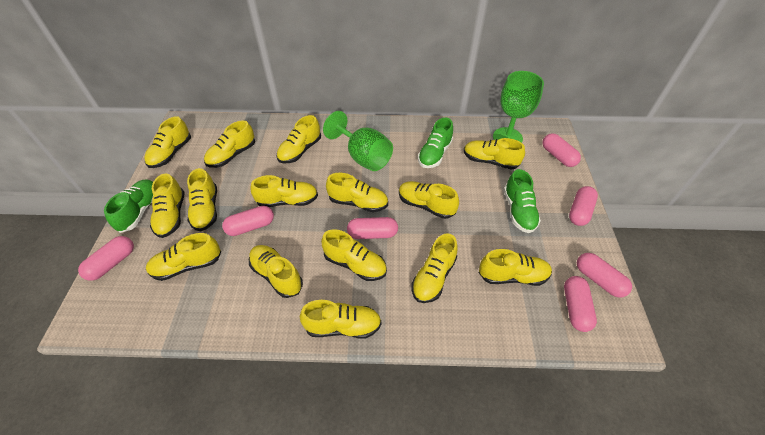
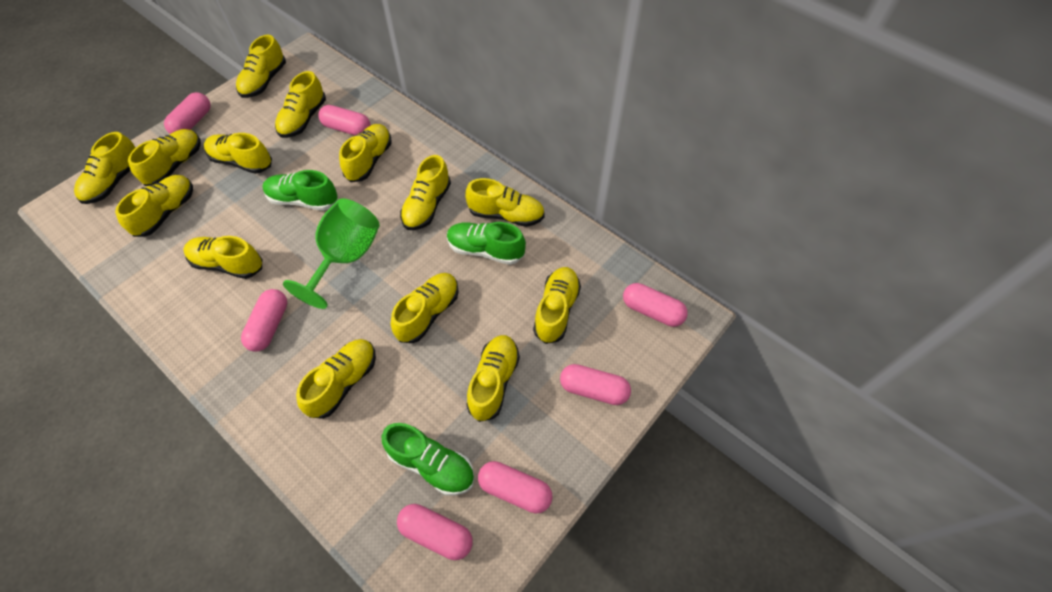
green goblet: 2 -> 1
yellow shoe: 15 -> 14

